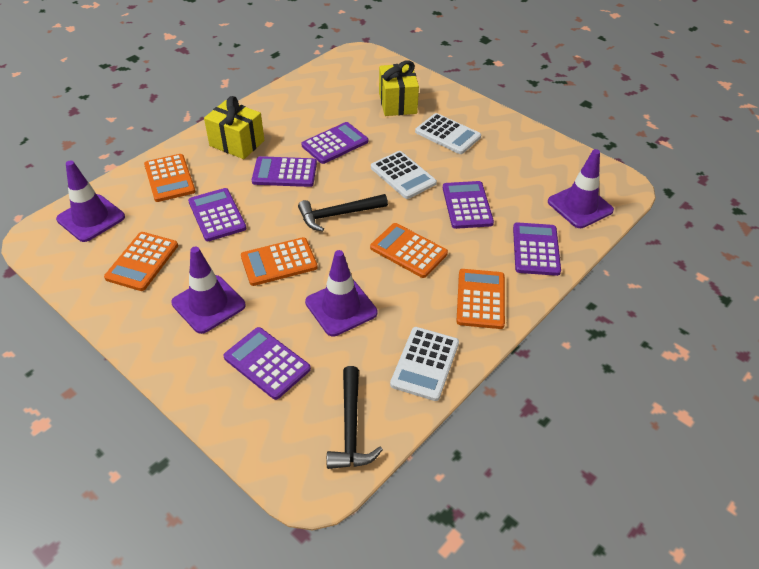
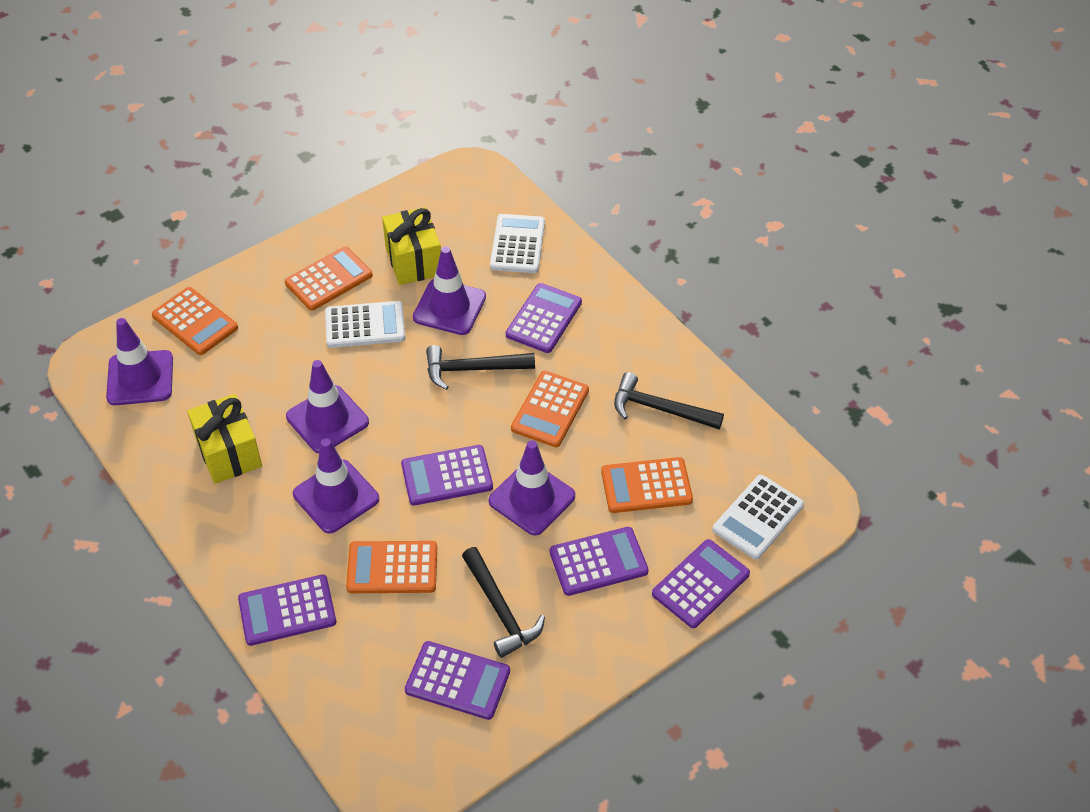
black hammer: 2 -> 3
purple traffic cone: 4 -> 5

